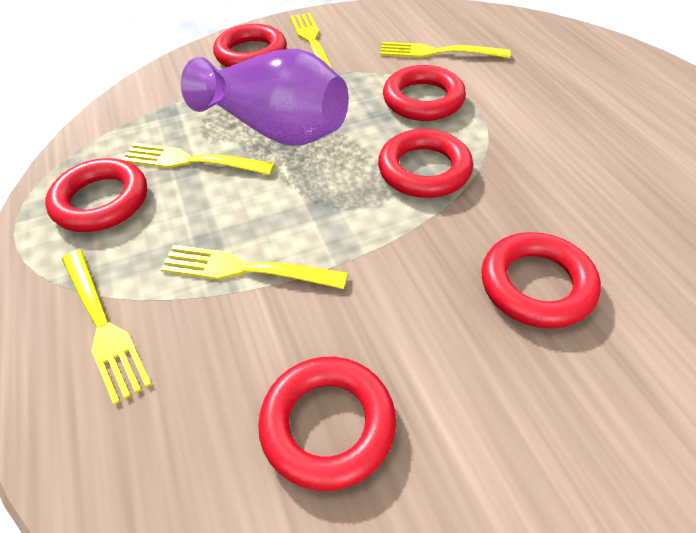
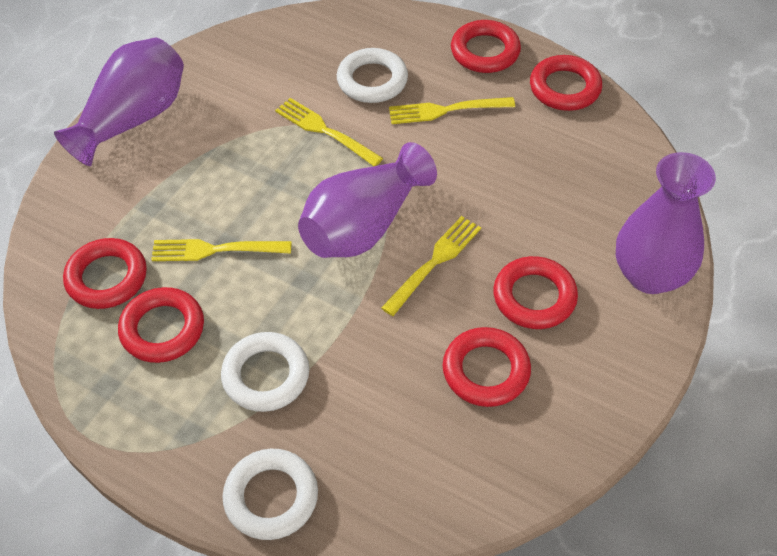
purple vase: 1 -> 3
white ring: 0 -> 3
yellow fork: 5 -> 4

